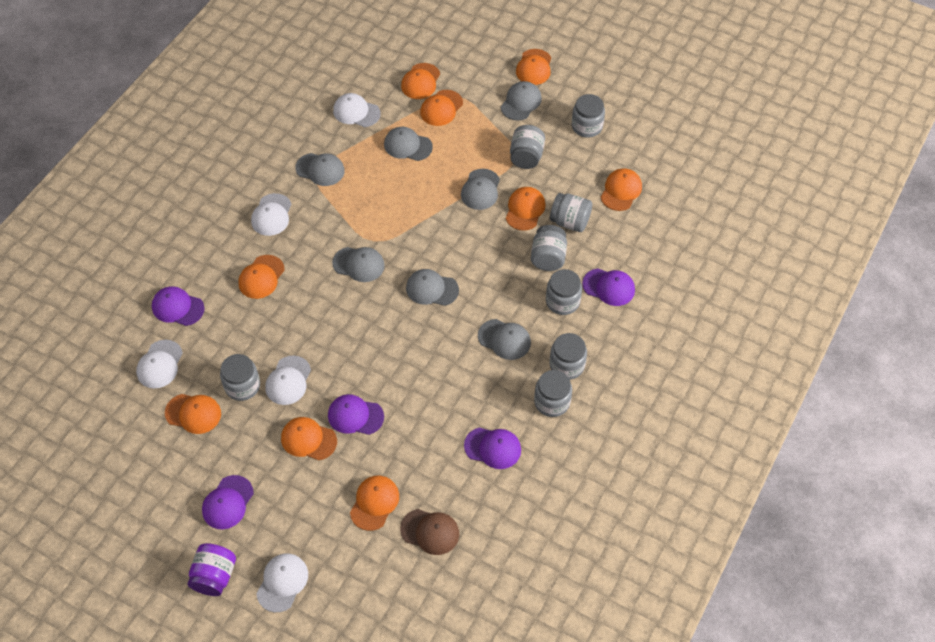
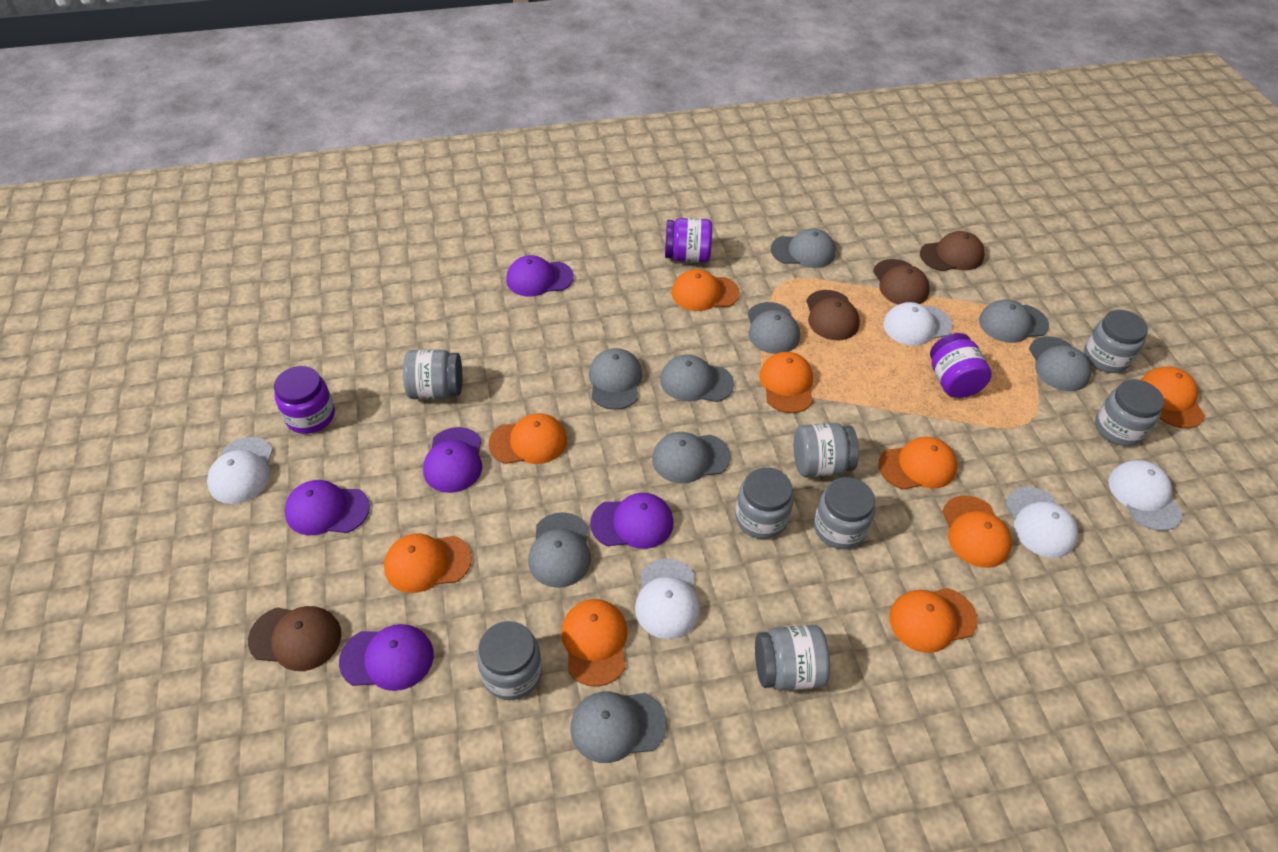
brown cap: 1 -> 4
grey cap: 7 -> 9
purple jar: 1 -> 3

